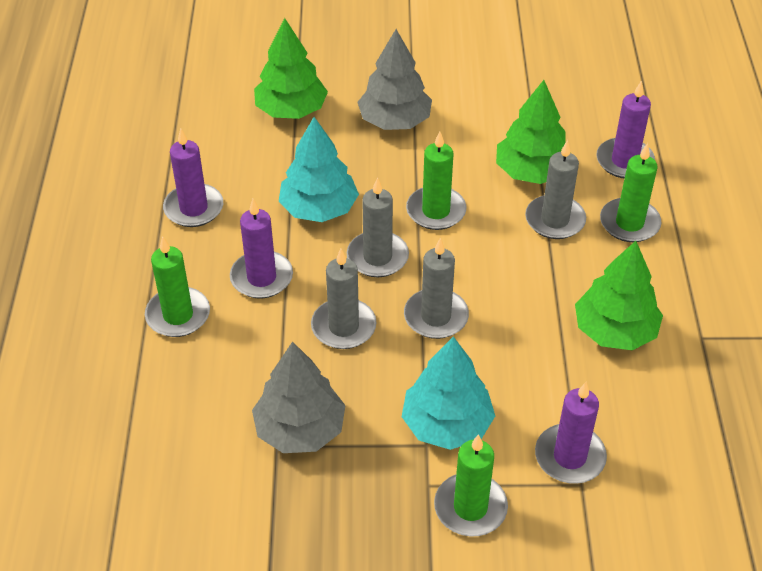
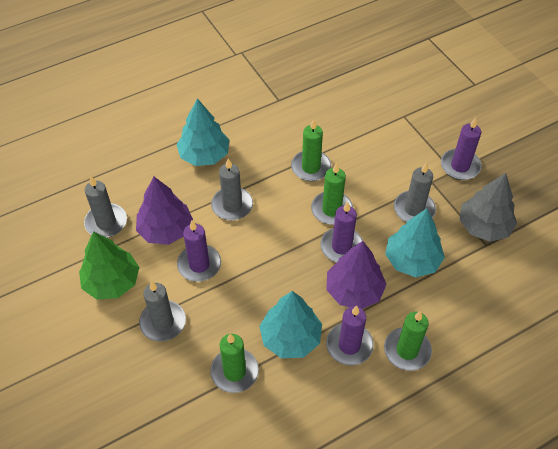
green tree: 3 -> 1
grey tree: 2 -> 1
purple tree: 0 -> 2
turquoise tree: 2 -> 3

